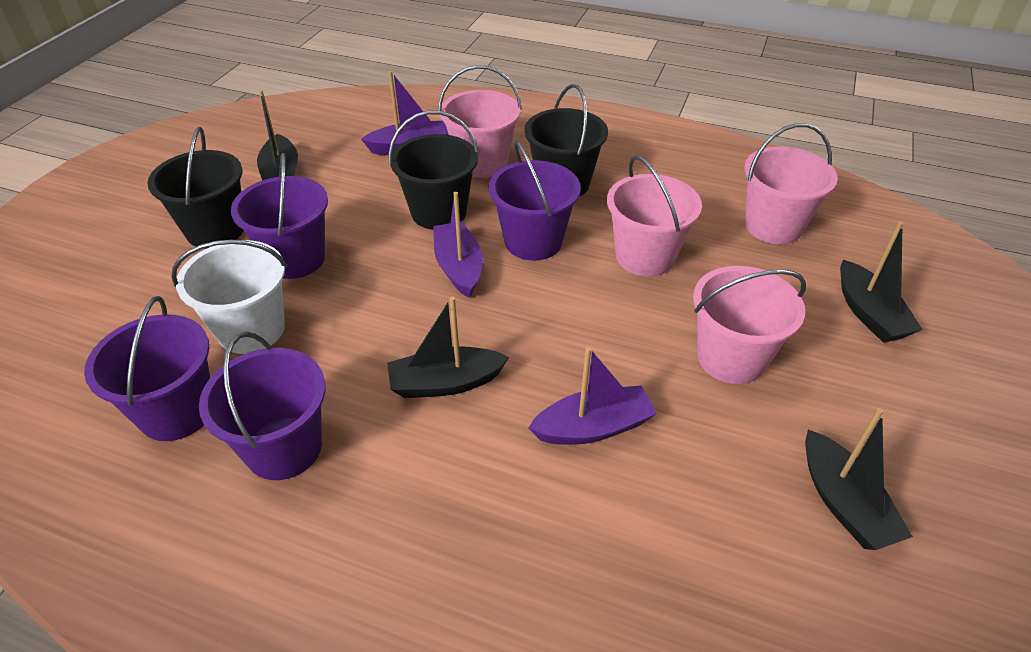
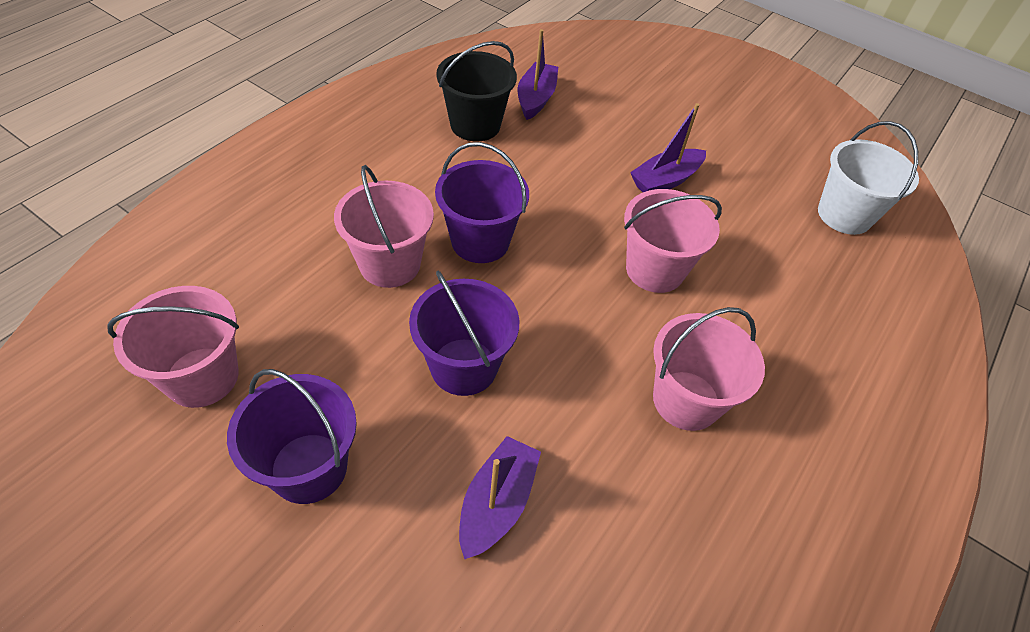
black boat: 4 -> 0
black bucket: 3 -> 1
purple bucket: 4 -> 3

